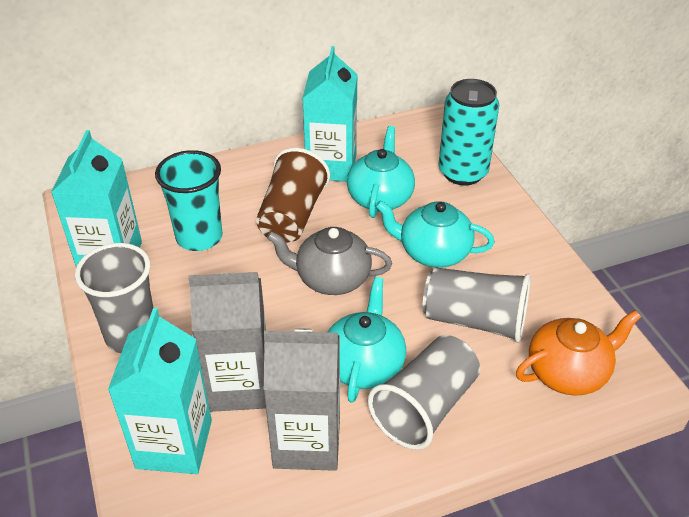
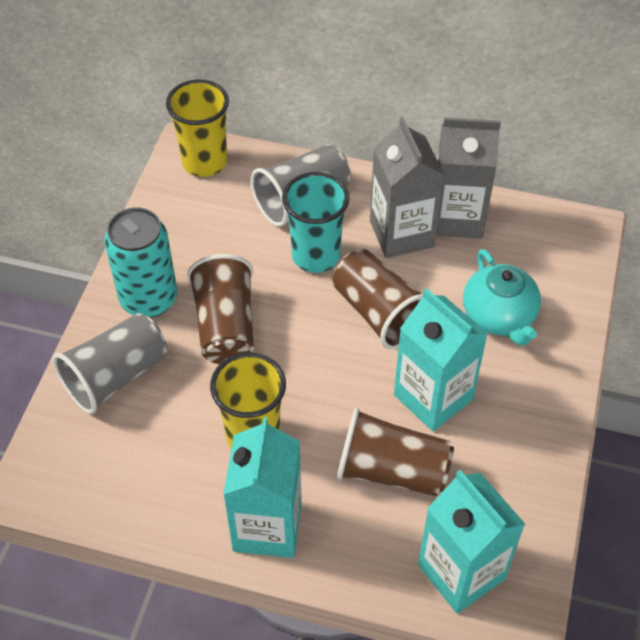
brown cup: 1 -> 3
grey cup: 3 -> 2
grey teapot: 1 -> 0
orange teapot: 1 -> 0
turquoise teapot: 3 -> 1
yellow cup: 0 -> 2

